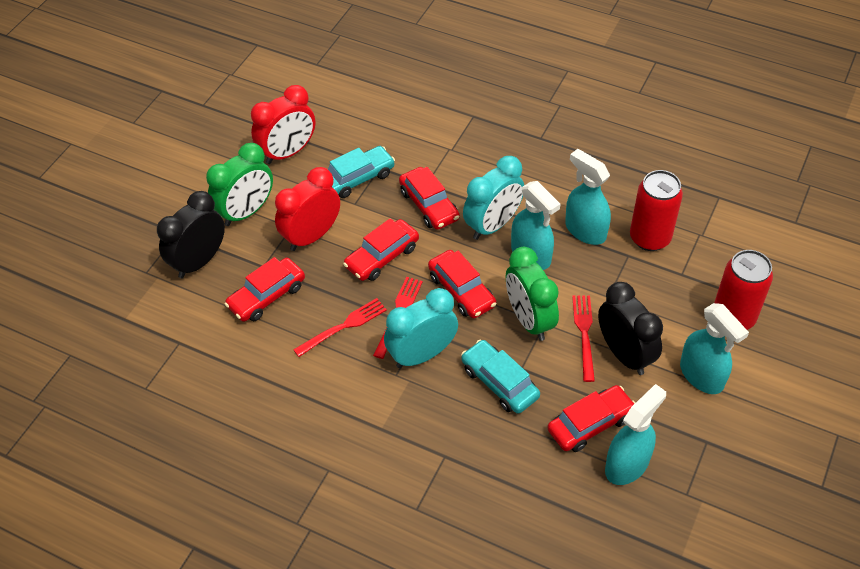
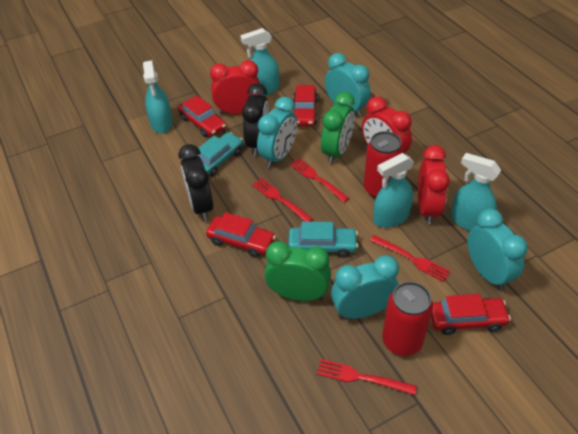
red car: 5 -> 4
red clock: 2 -> 3
red fork: 3 -> 4
turquoise clock: 2 -> 4

